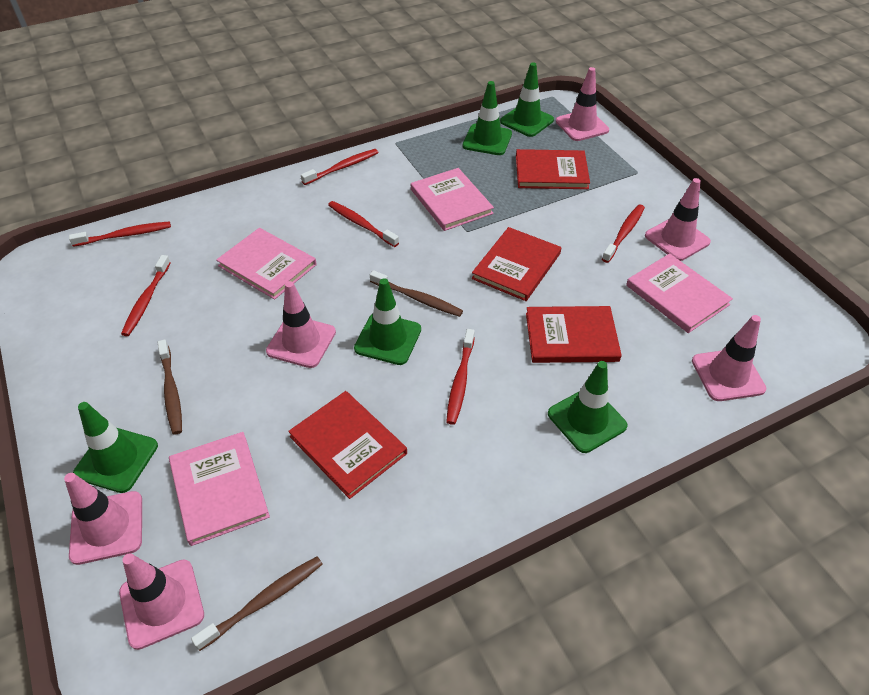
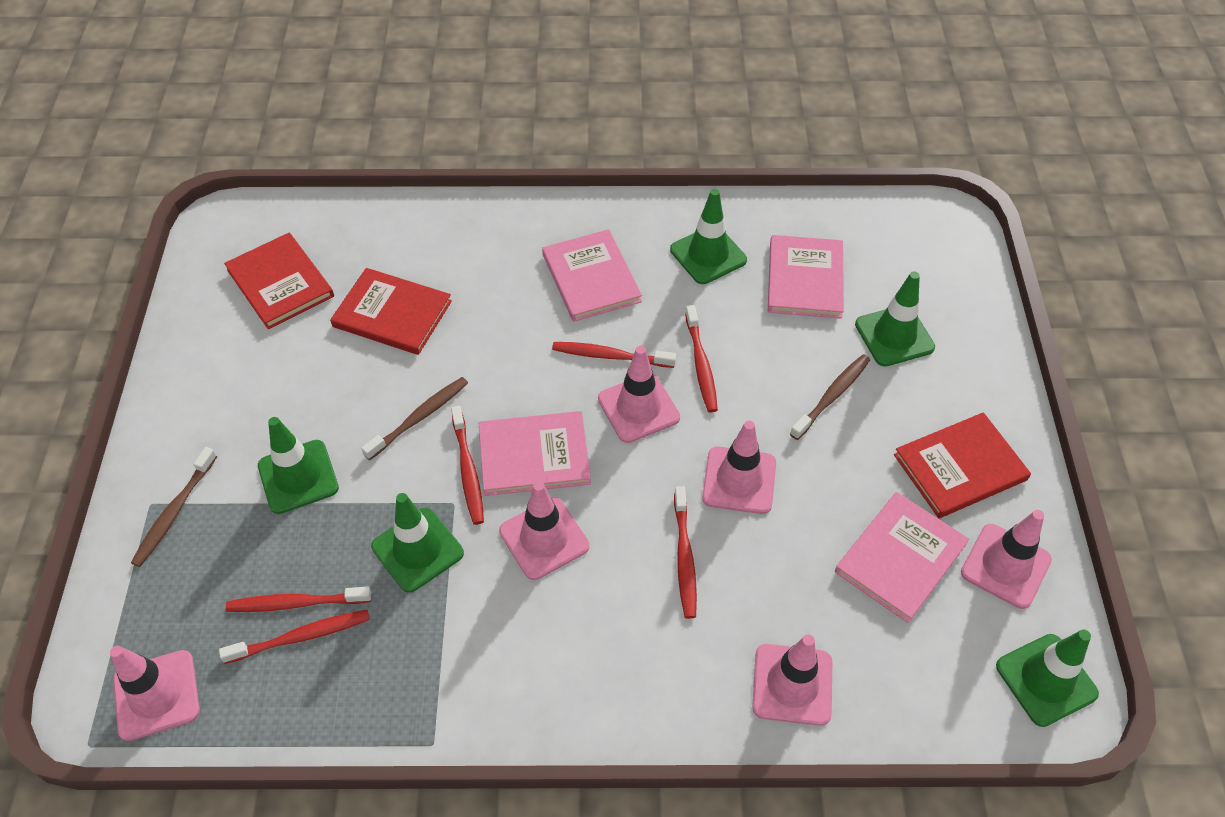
red book: 4 -> 3

